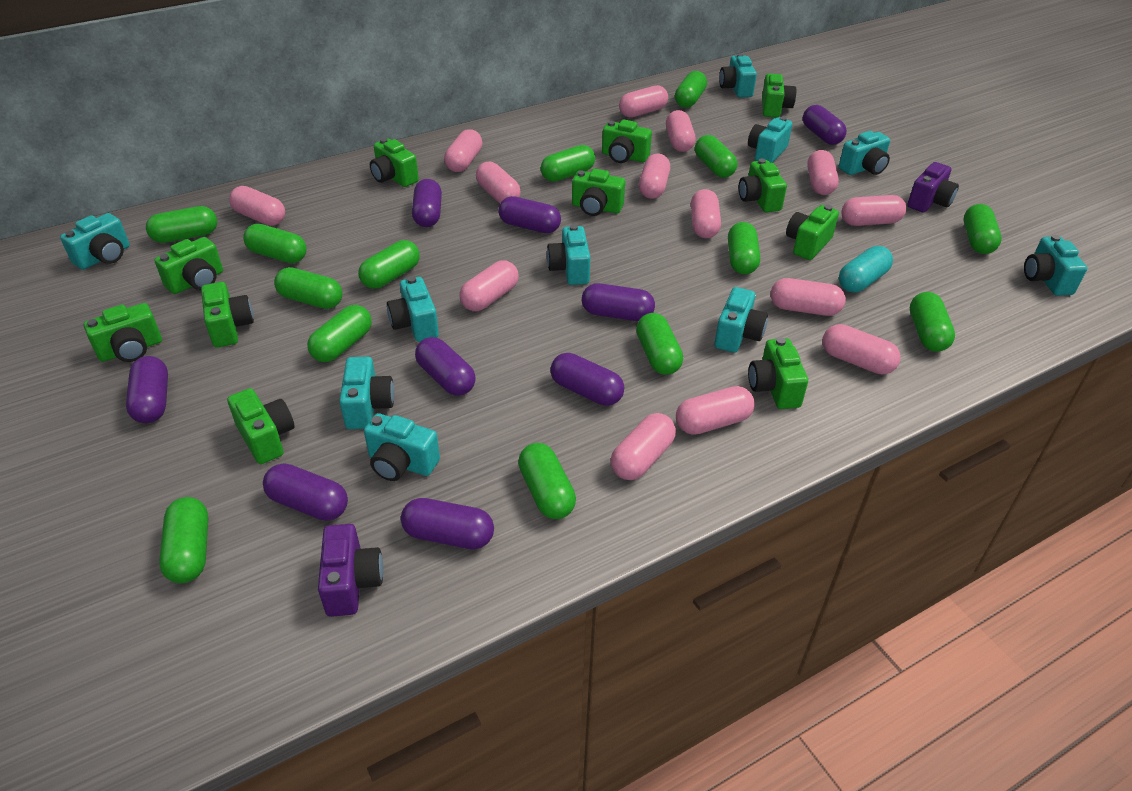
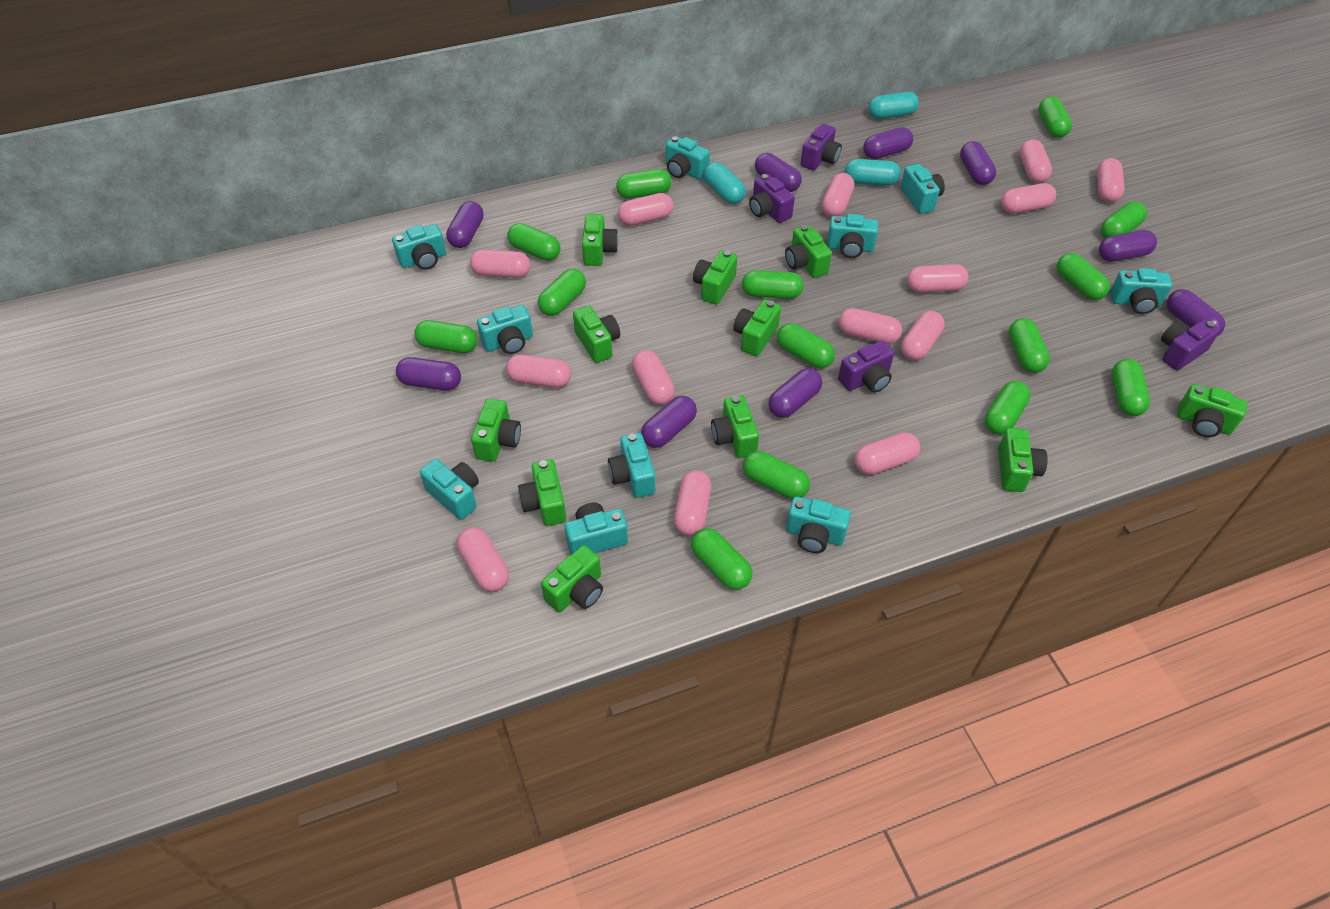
purple camera: 2 -> 4
turquoise capsule: 1 -> 3

